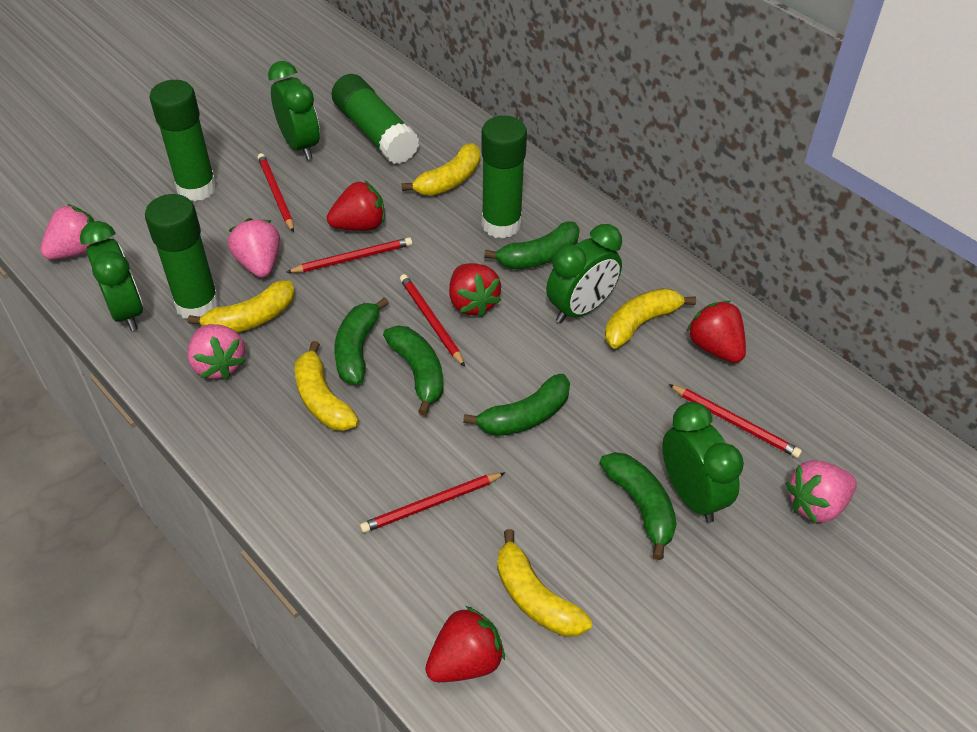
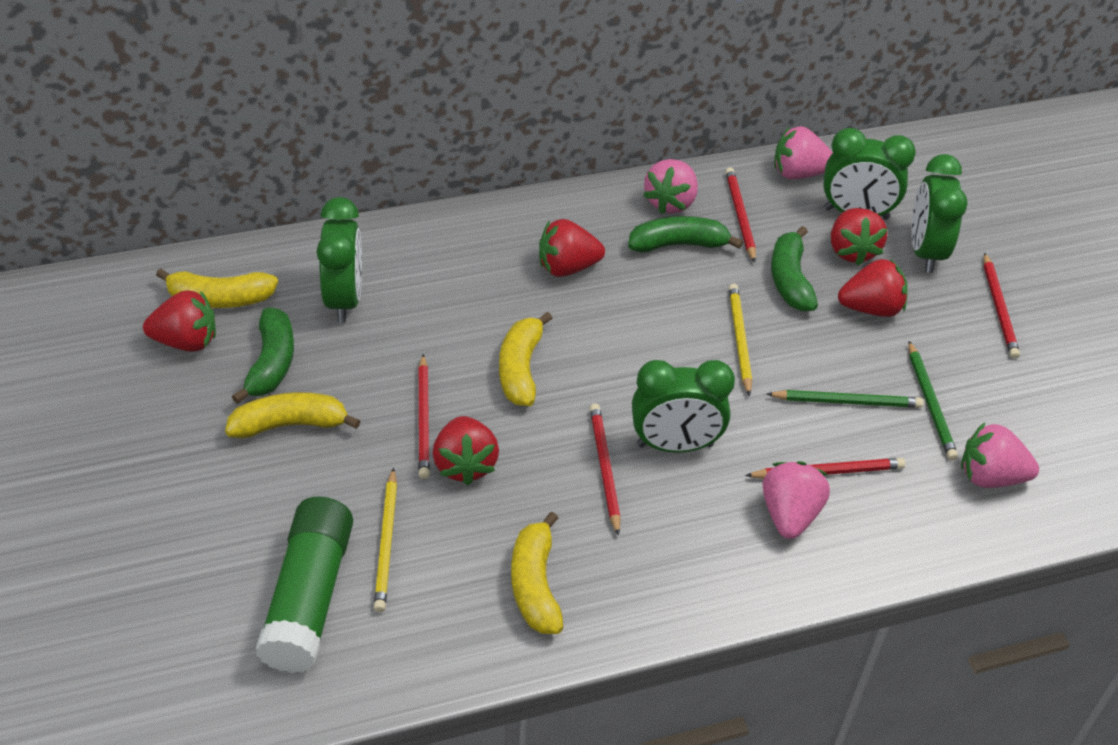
green banana: 5 -> 3
green glue stick: 4 -> 1
green pencil: 0 -> 2
red strawberry: 4 -> 5
yellow banana: 5 -> 4
yellow pencil: 0 -> 2

